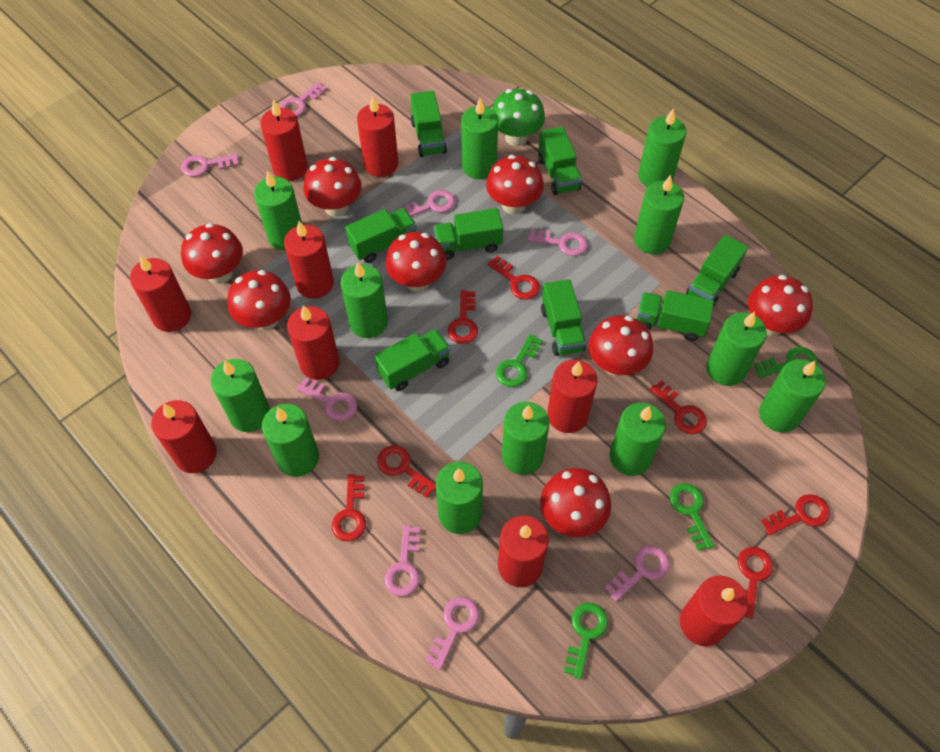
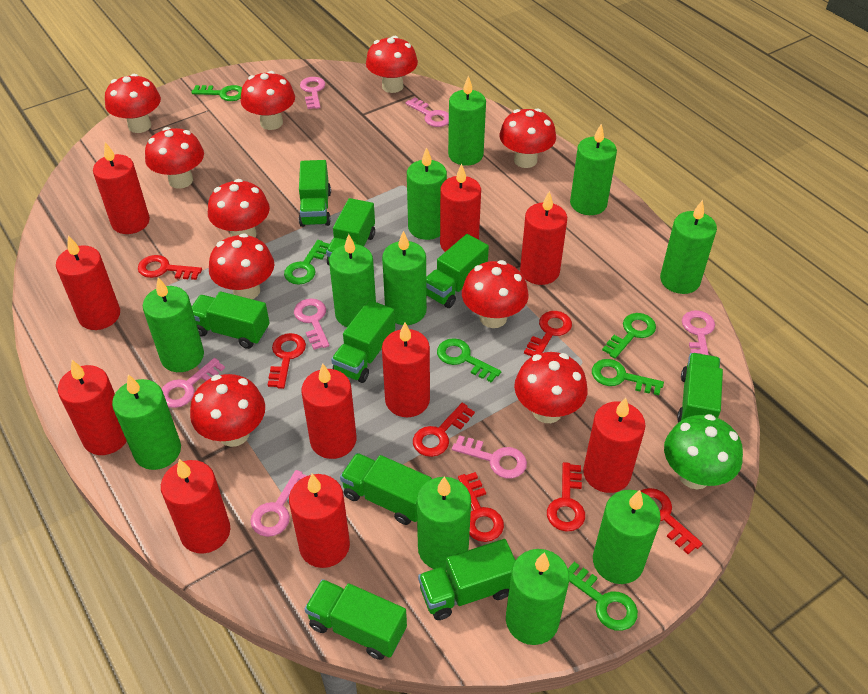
green candle: 12 -> 11
green key: 4 -> 6
green truck: 8 -> 9
pink key: 8 -> 7
red candle: 9 -> 10
red mushroom: 8 -> 10

